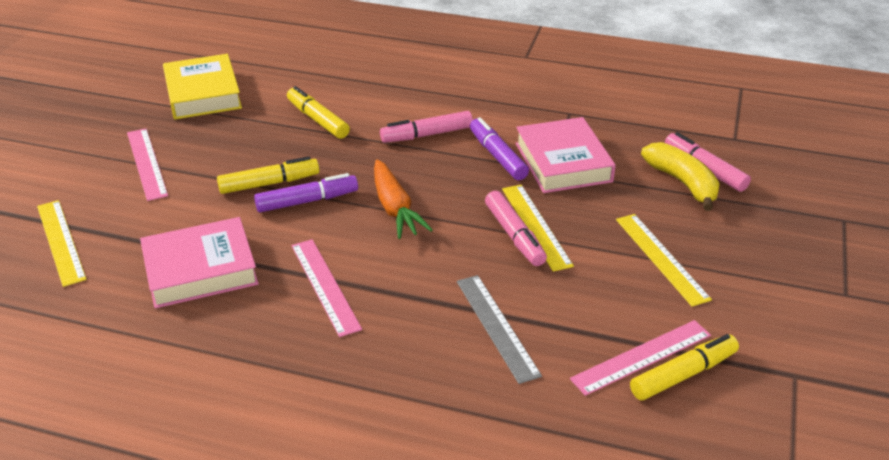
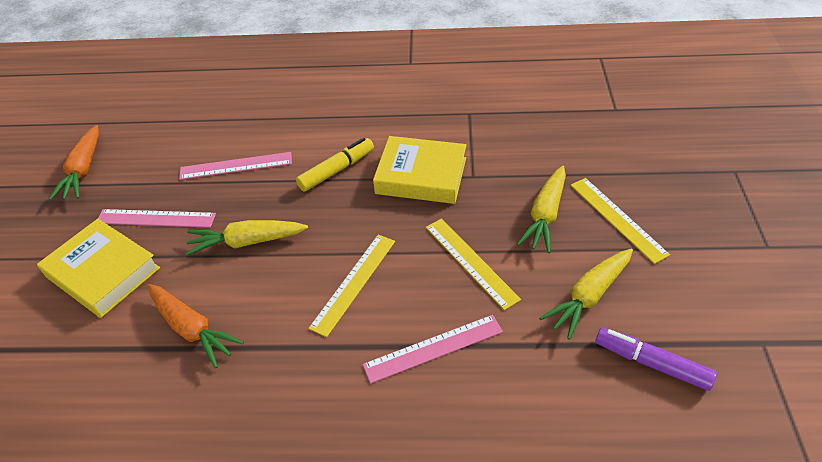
grey ruler: 1 -> 0
orange carrot: 1 -> 2
pink book: 2 -> 0
pink marker: 3 -> 0
purple marker: 2 -> 1
yellow banana: 1 -> 0
yellow book: 1 -> 2
yellow carrot: 0 -> 3
yellow marker: 3 -> 1

